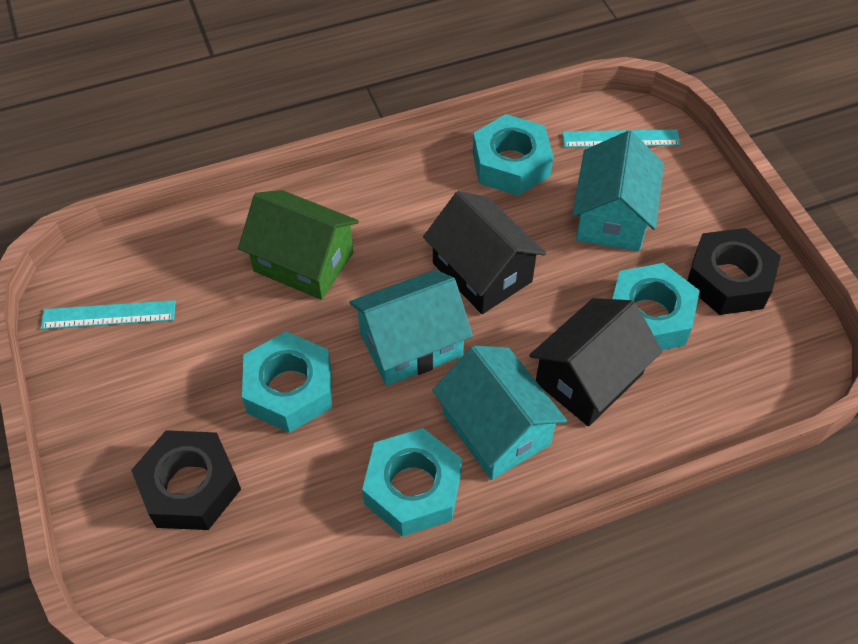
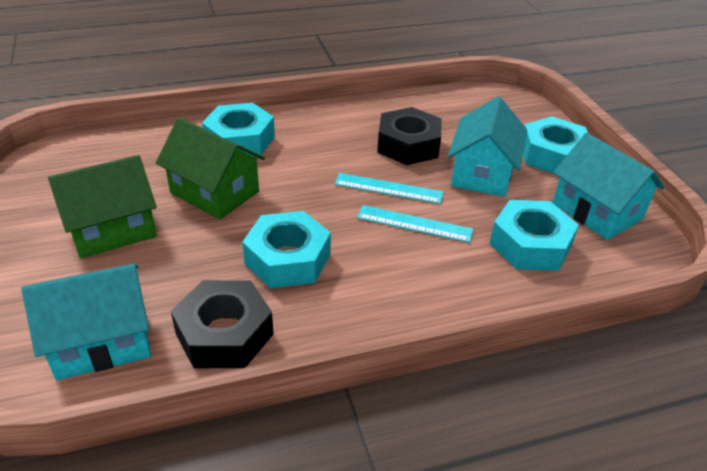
black house: 2 -> 0
green house: 1 -> 2

